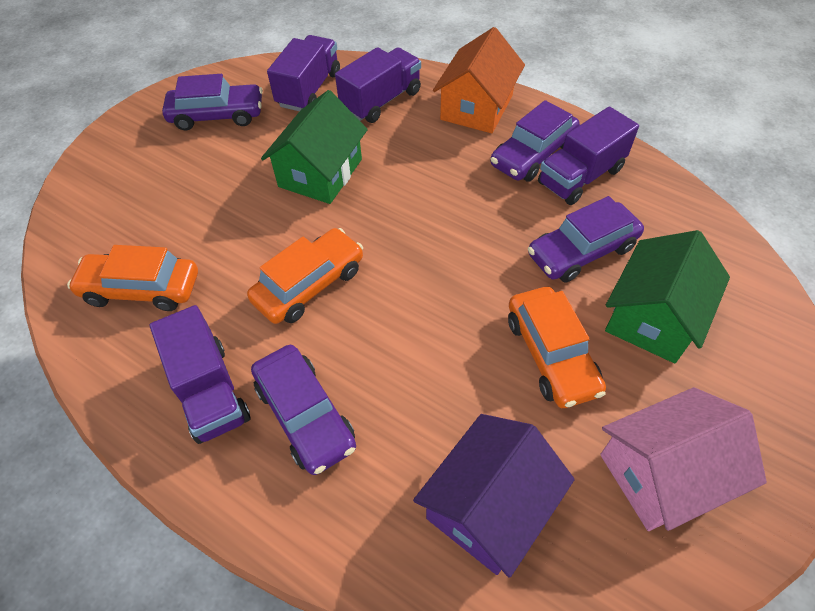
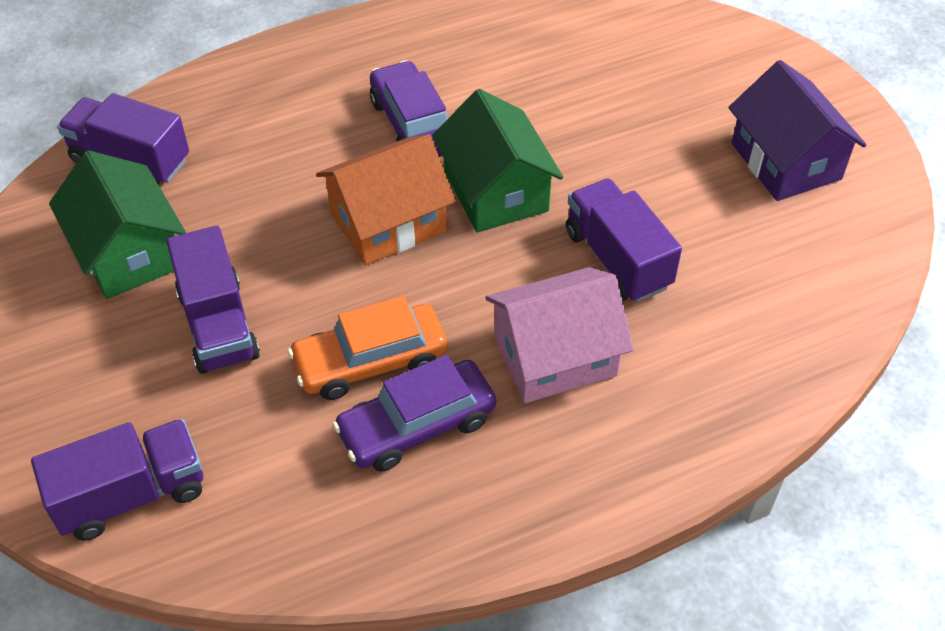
orange car: 3 -> 1
purple car: 4 -> 2

